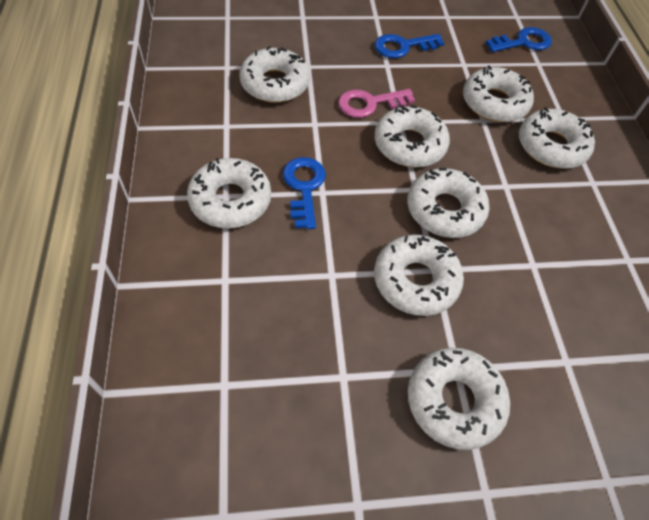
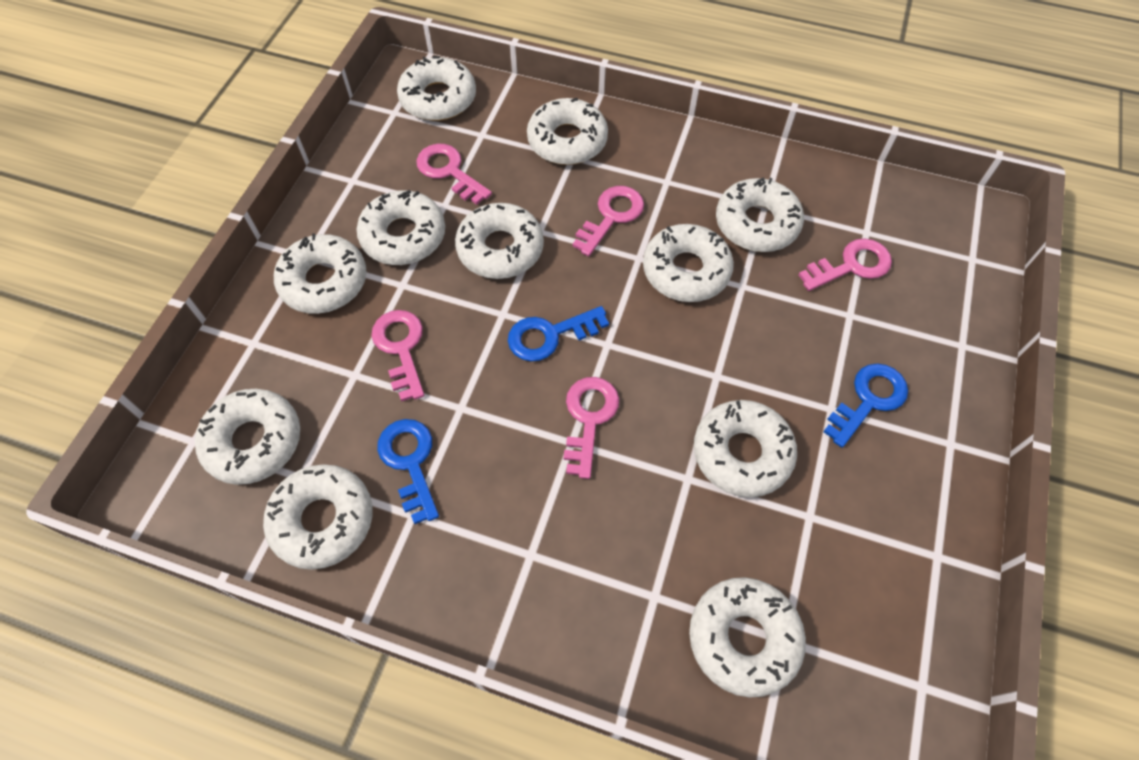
pink key: 1 -> 5
white donut: 8 -> 11

